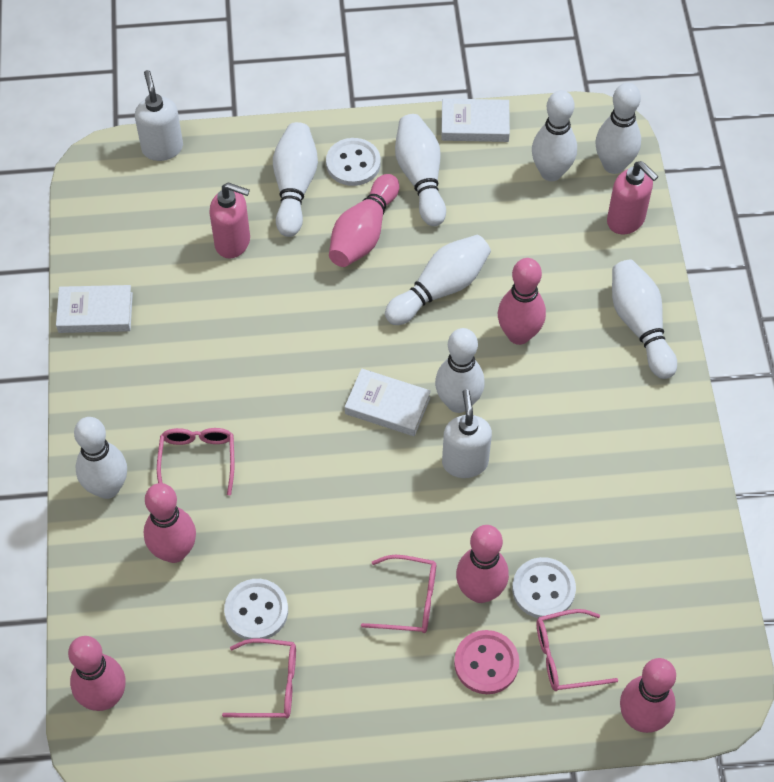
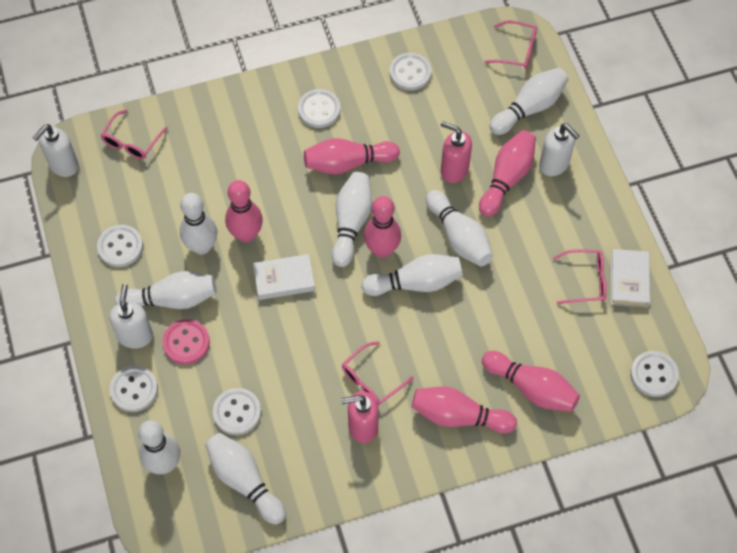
white book: 3 -> 2
white button: 3 -> 6
white soap dispenser: 2 -> 3

